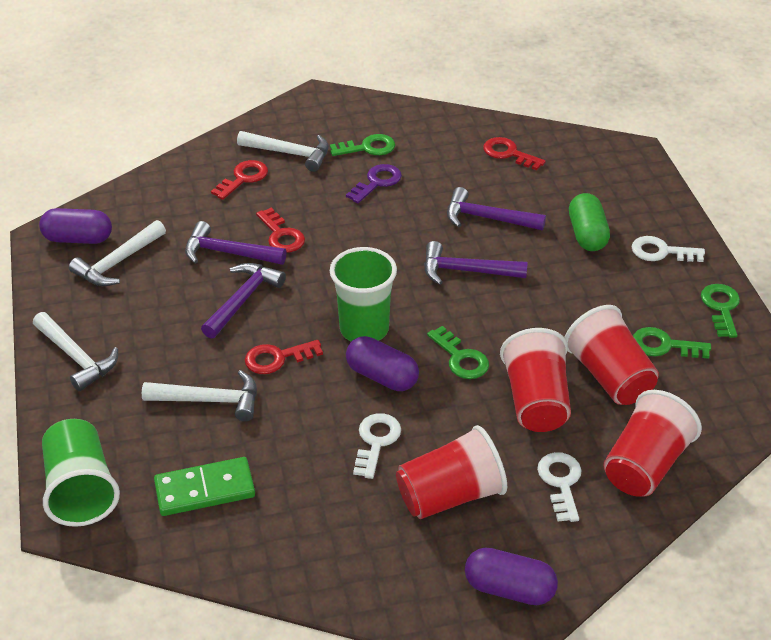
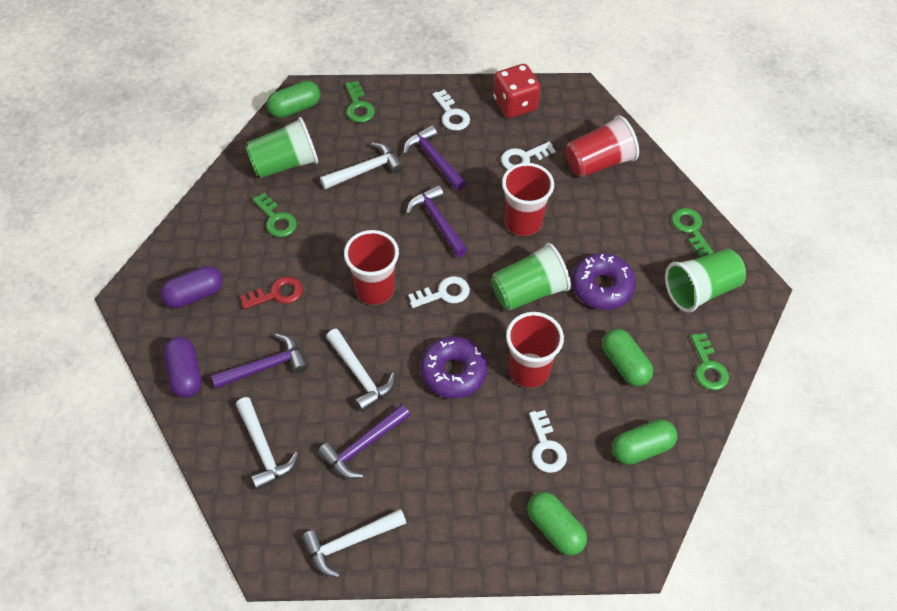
green capsule: 1 -> 4
green cup: 2 -> 3
green domino: 1 -> 0
purple capsule: 3 -> 2
purple donut: 0 -> 2
purple key: 1 -> 0
red dice: 0 -> 1
red key: 4 -> 1
white key: 3 -> 4

